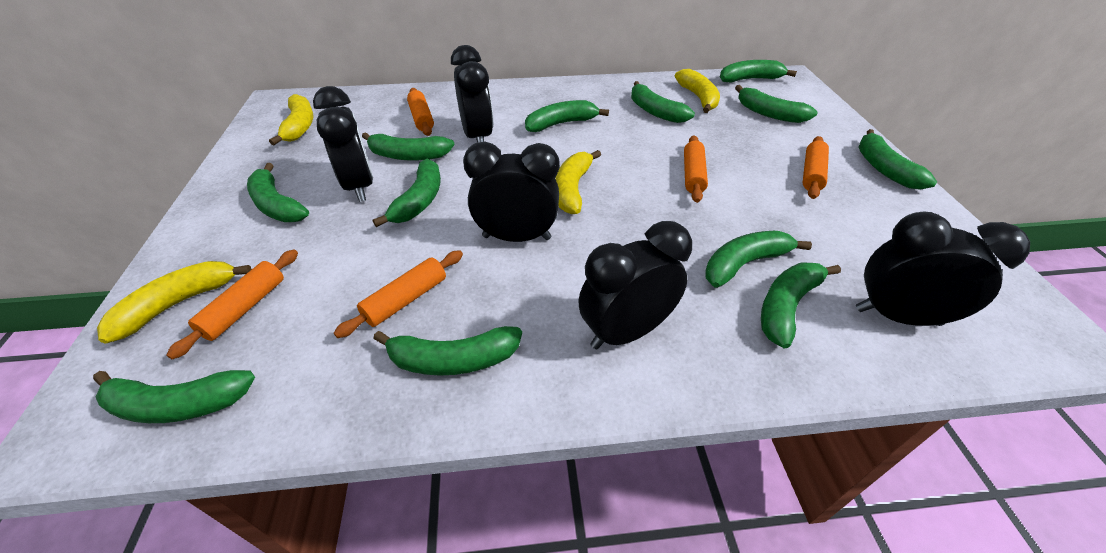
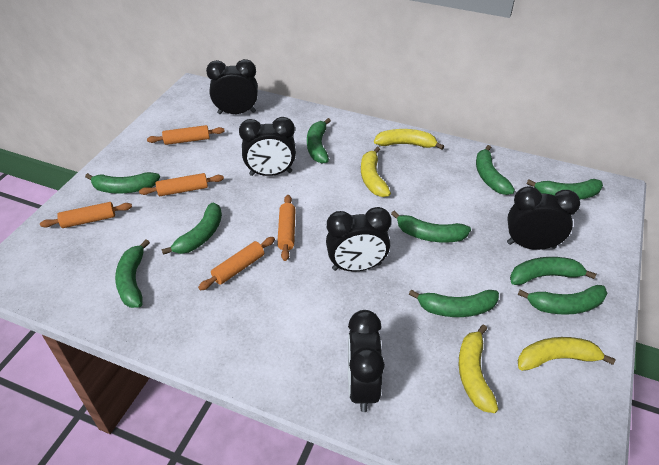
green banana: 12 -> 10

